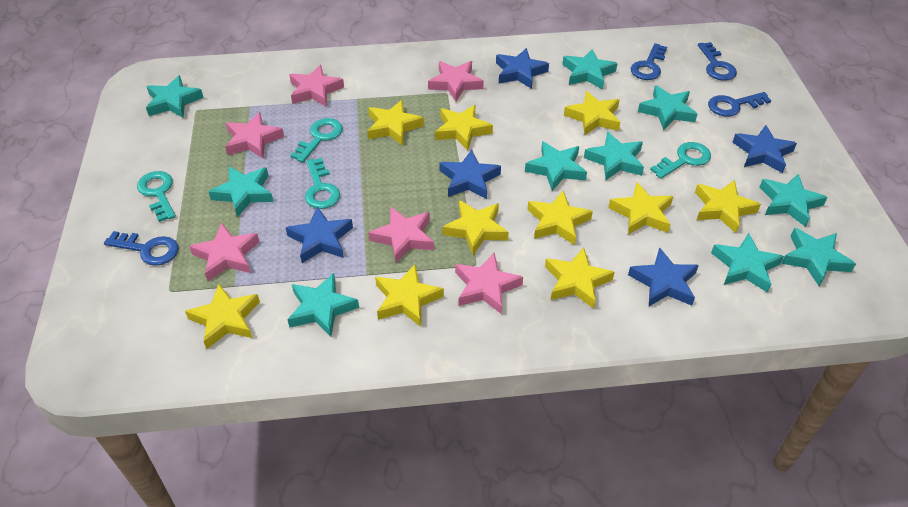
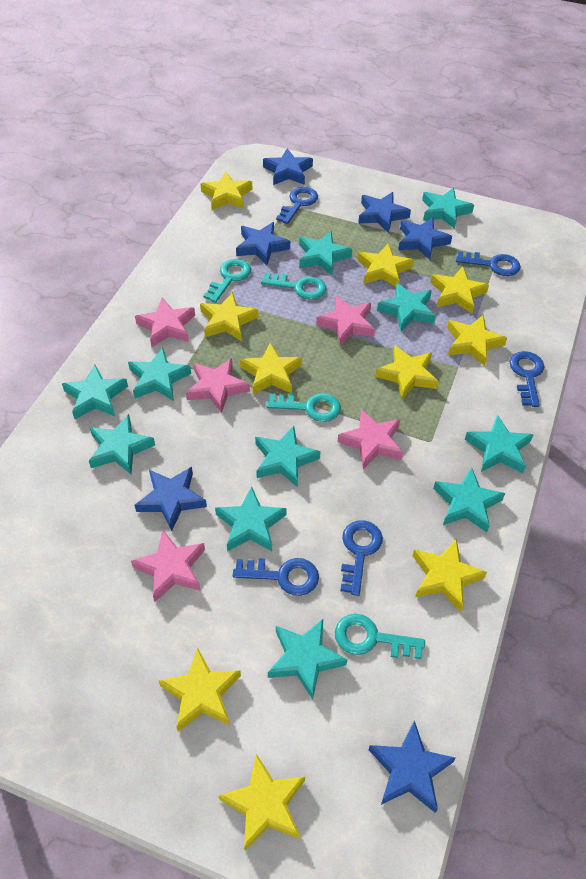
blue key: 4 -> 5
blue star: 5 -> 6
pink star: 6 -> 5
turquoise star: 10 -> 11

